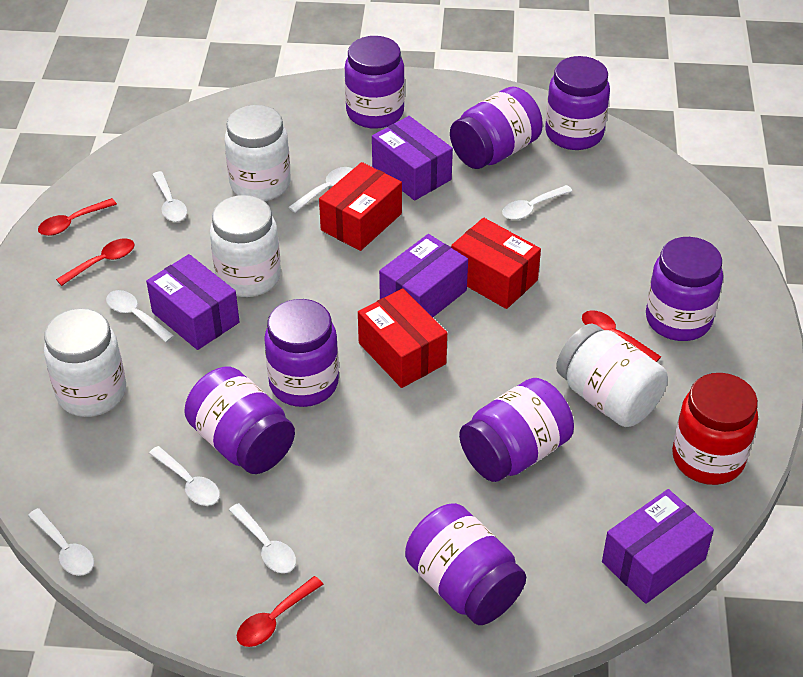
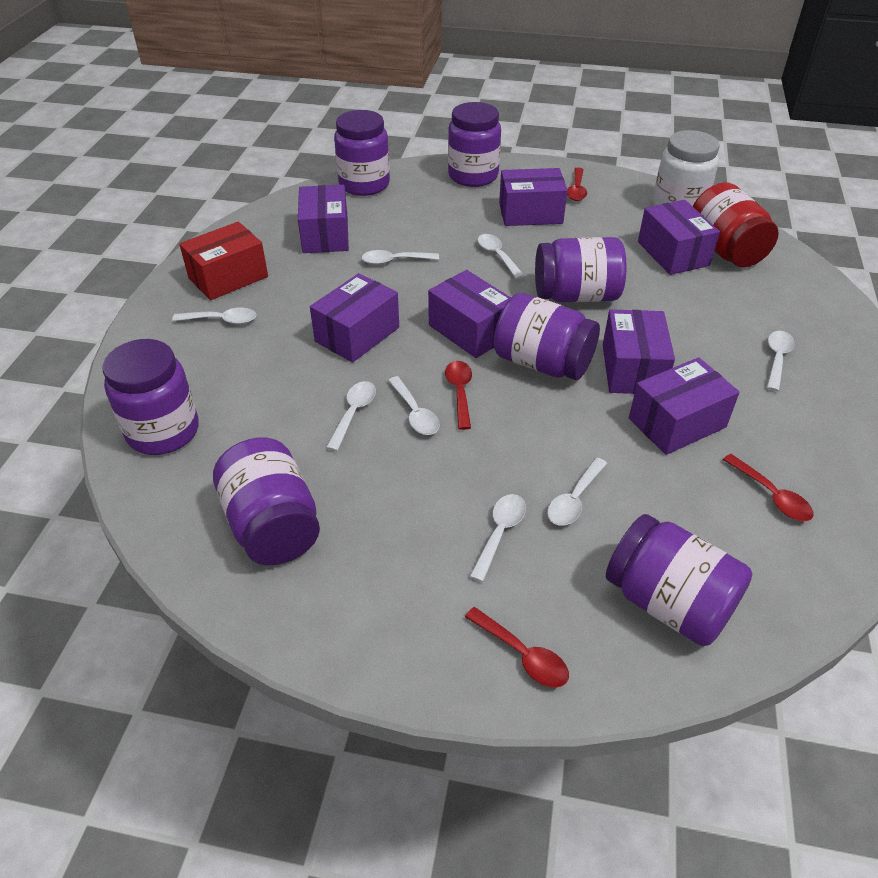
purple box: 4 -> 7
purple jar: 8 -> 7
red box: 3 -> 1
white jar: 4 -> 1
white spoon: 7 -> 8

